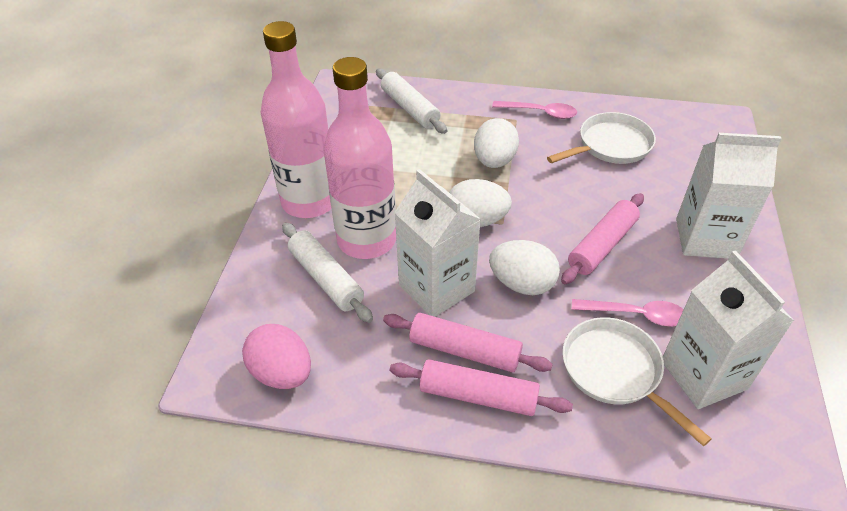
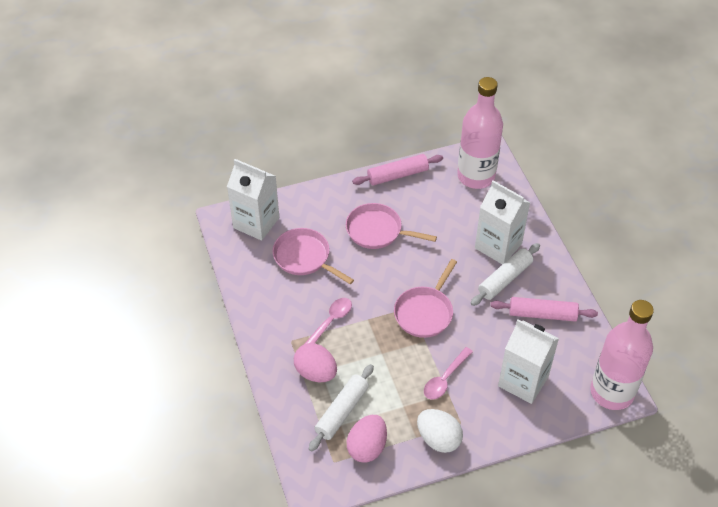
pink egg: 1 -> 2
pink pan: 0 -> 3
pink rolling pin: 3 -> 2
white egg: 3 -> 1
white pan: 2 -> 0

